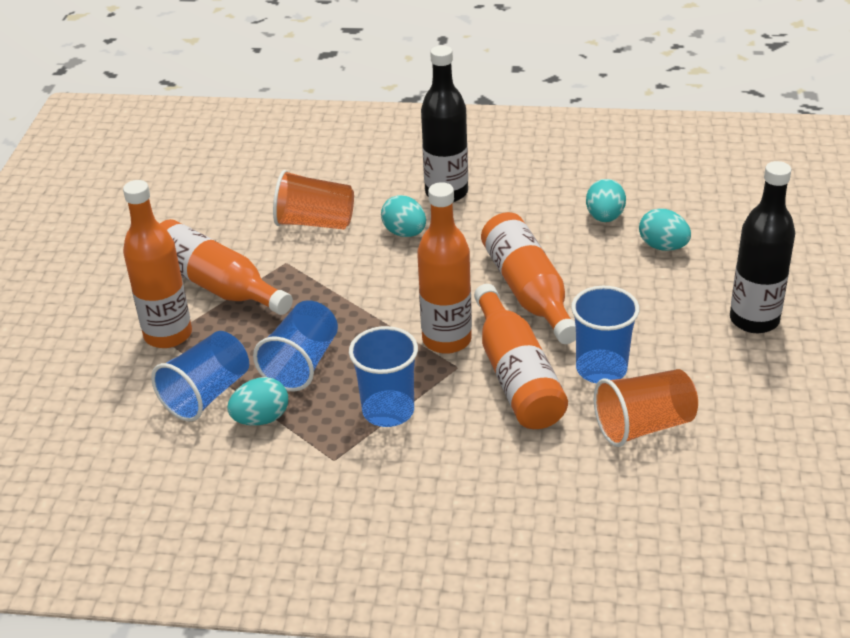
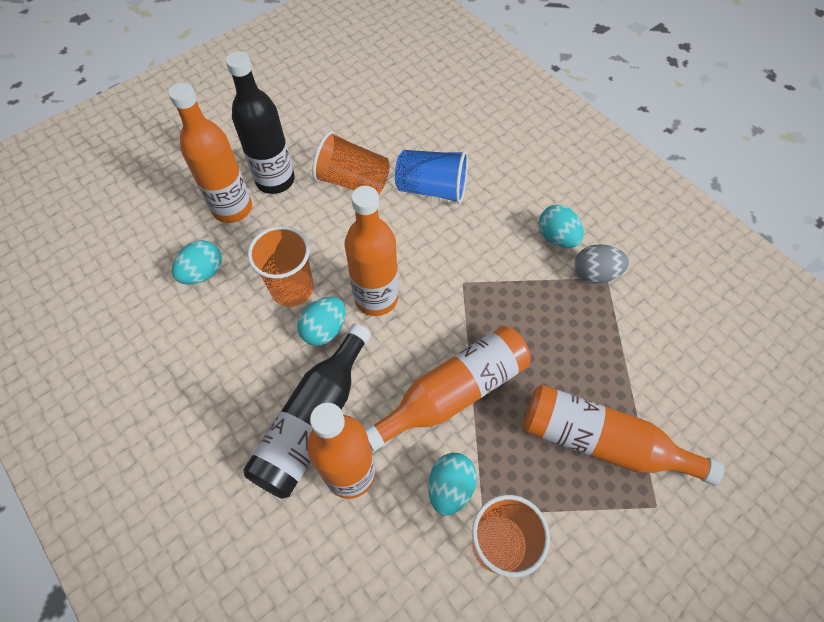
blue cup: 4 -> 1
grey egg: 0 -> 1
orange cup: 2 -> 3

